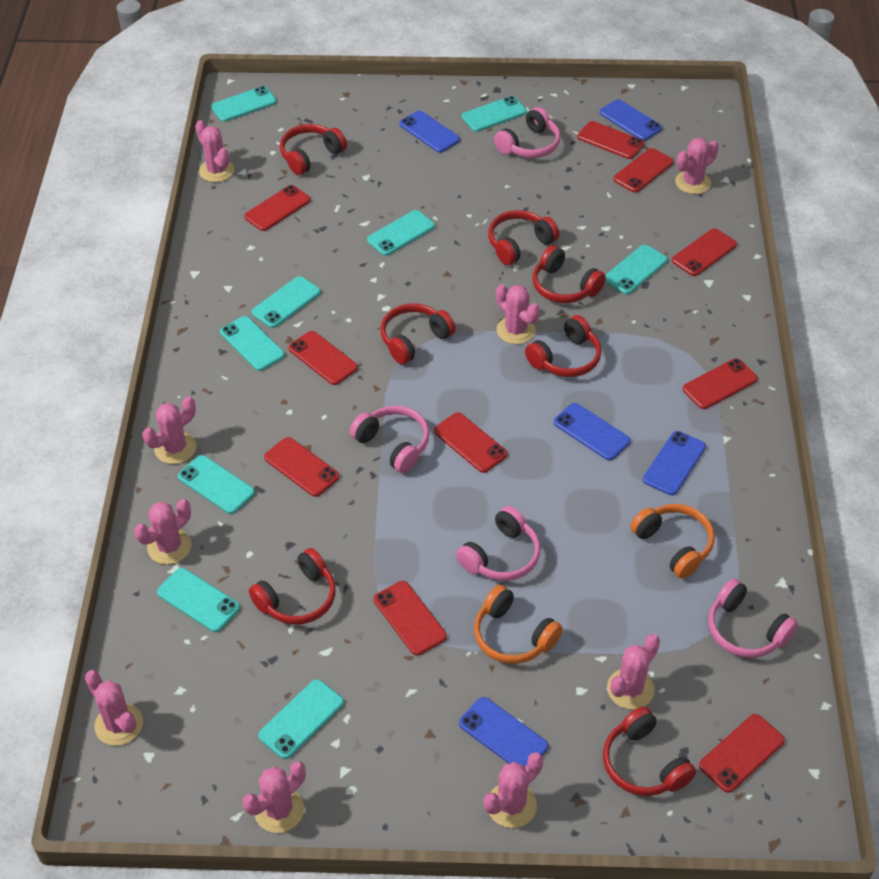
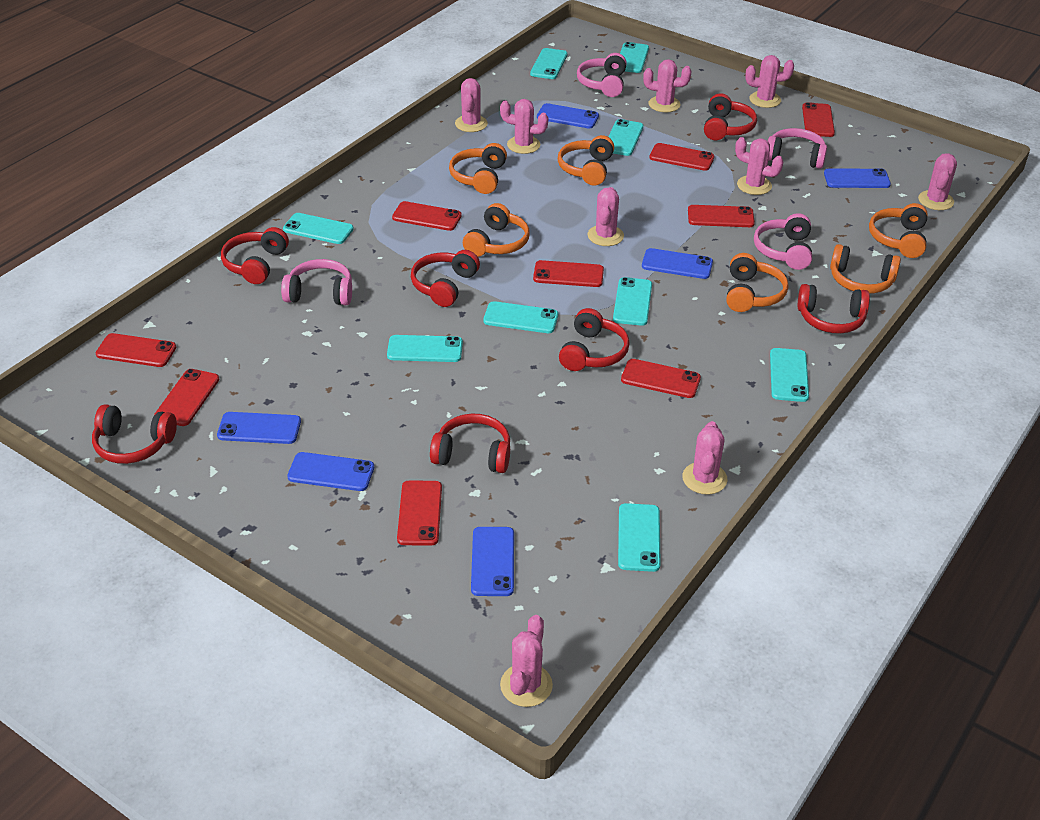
blue phone: 5 -> 6
orange headphones: 2 -> 6
red phone: 10 -> 9

